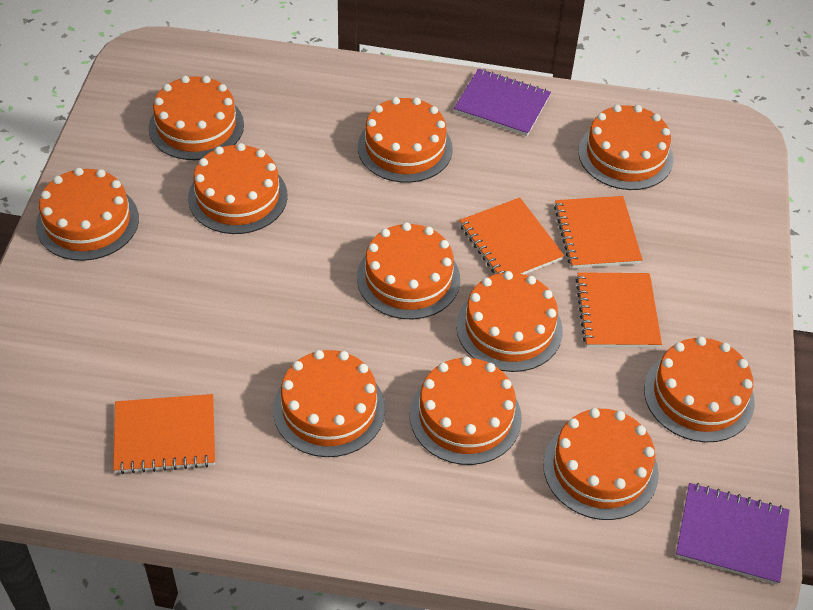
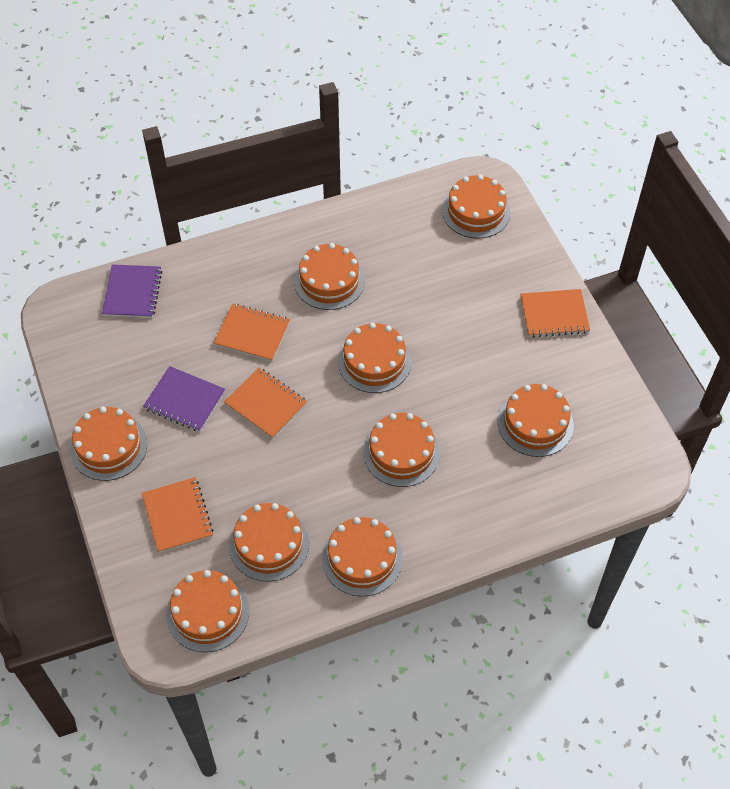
orange cake: 11 -> 9

